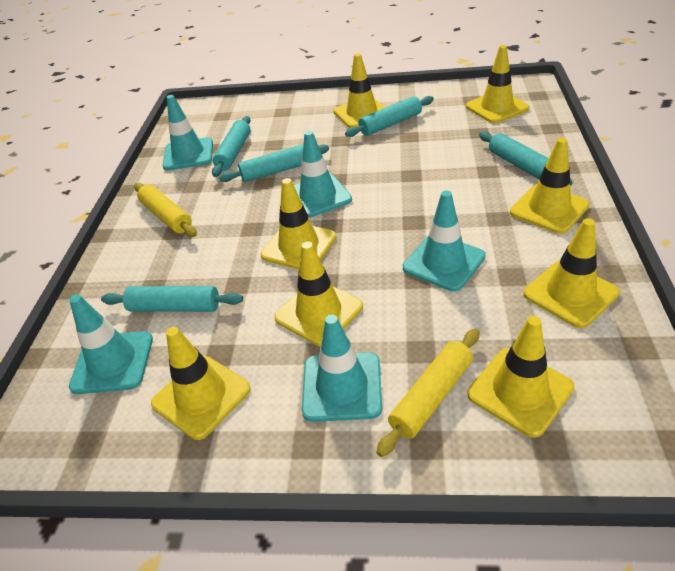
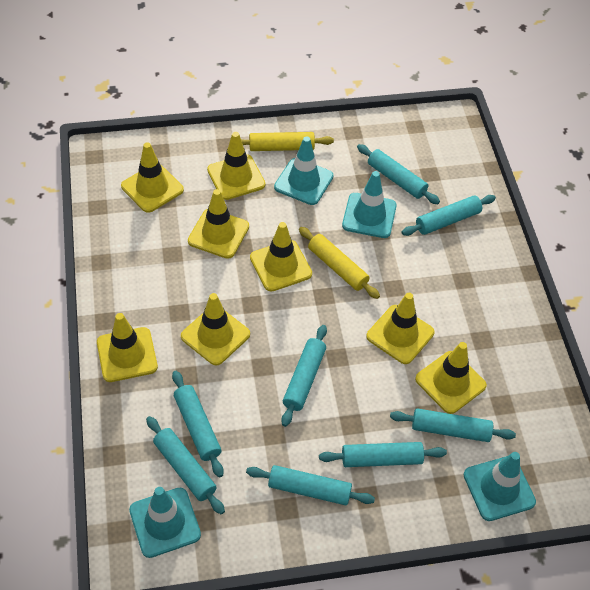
turquoise rolling pin: 5 -> 8
turquoise traffic cone: 5 -> 4

